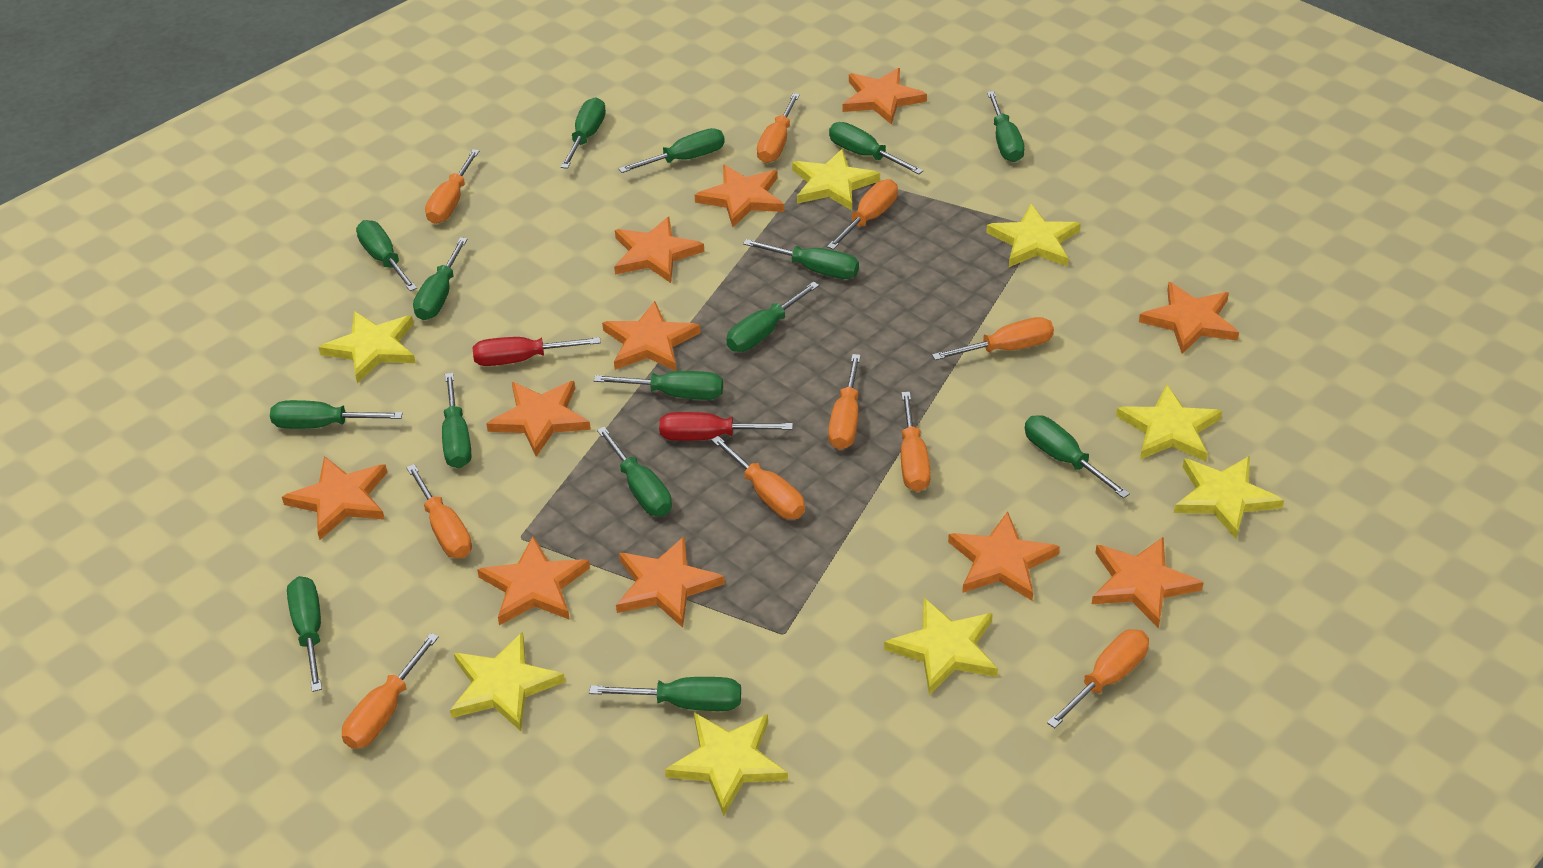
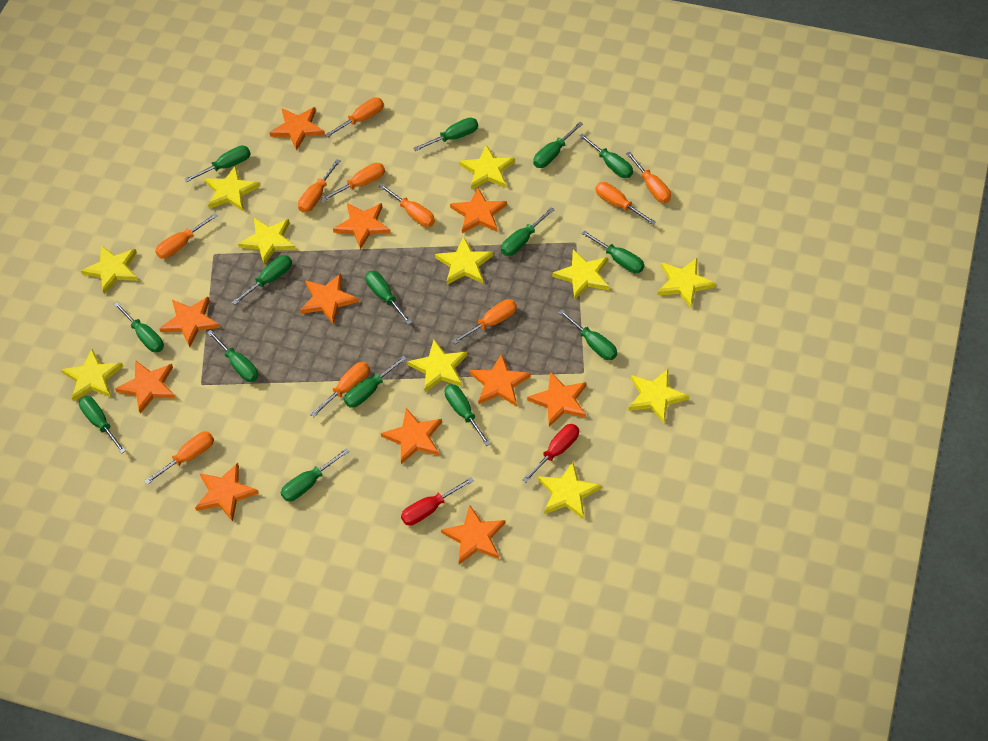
yellow star: 8 -> 11

